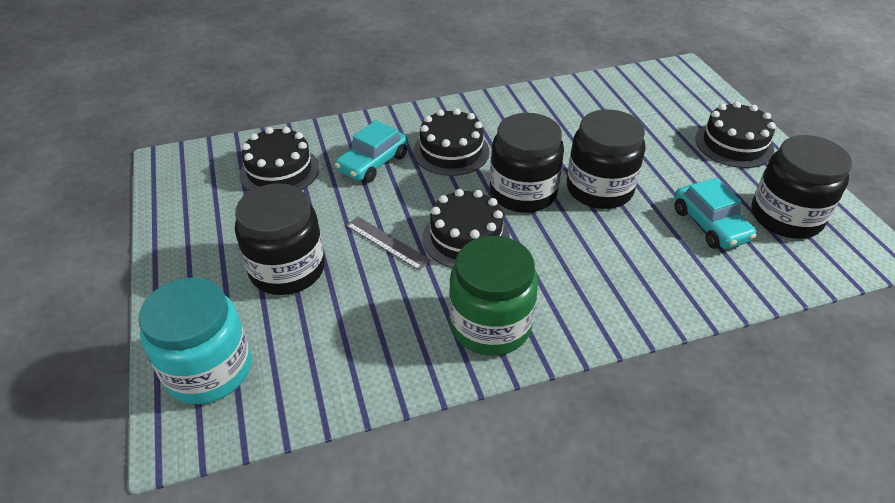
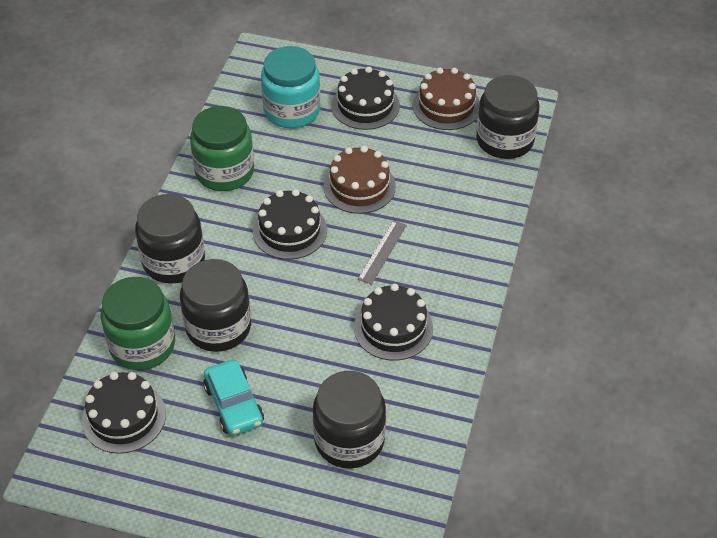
brown cake: 0 -> 2
green jar: 1 -> 2
turquoise car: 2 -> 1

